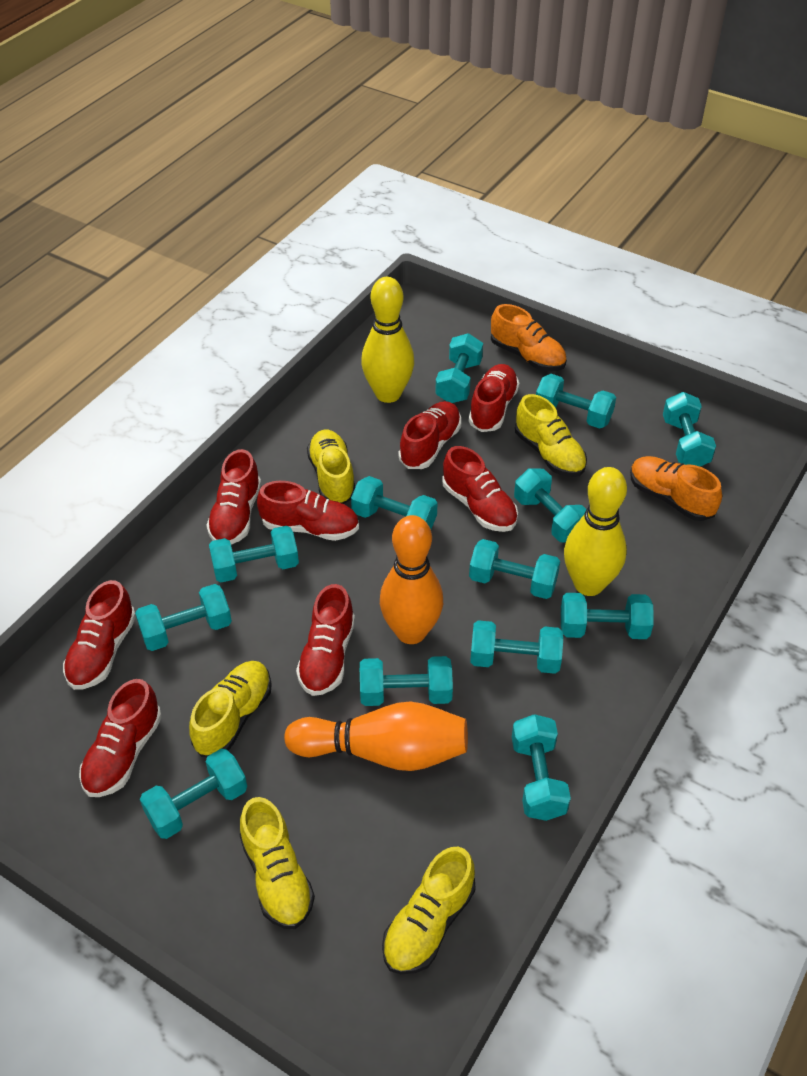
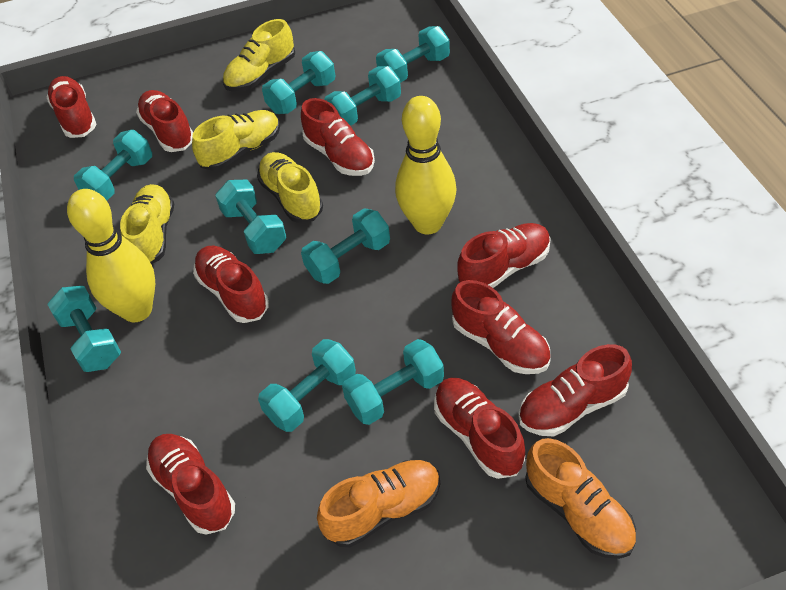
orange bowling pin: 2 -> 0
red shoe: 8 -> 9
turquoise dumbbell: 13 -> 9
yellow shoe: 5 -> 4

